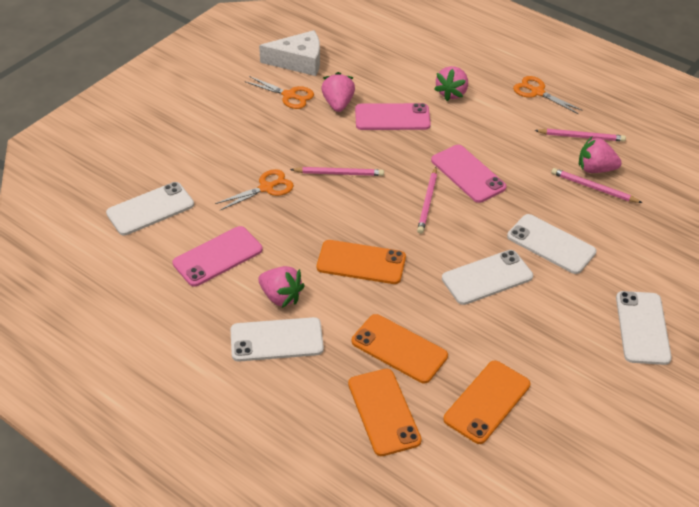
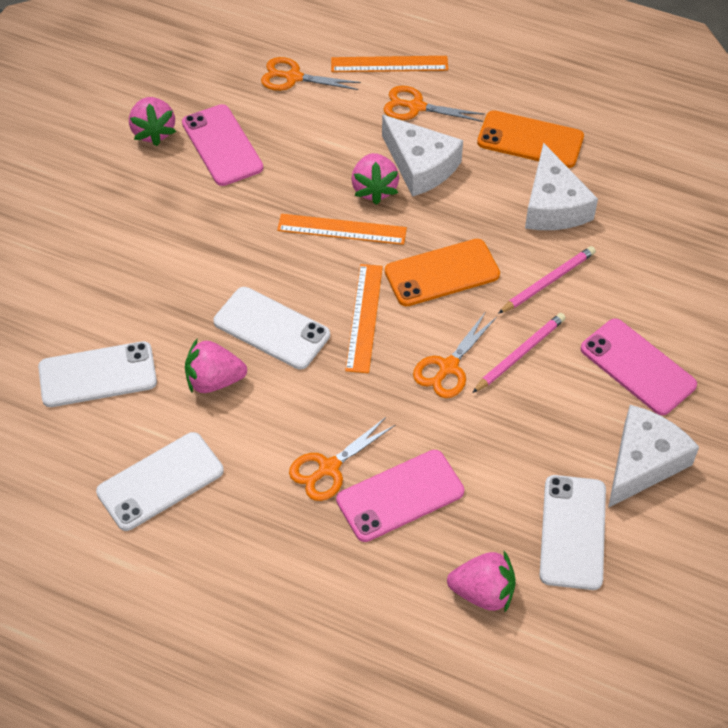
orange phone: 4 -> 2
orange ruler: 0 -> 3
orange scissors: 3 -> 4
pink pencil: 4 -> 2
white cheese: 1 -> 3
white phone: 5 -> 4

